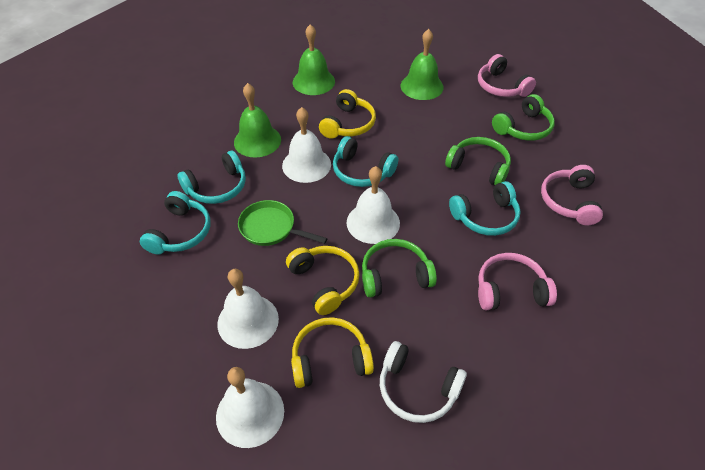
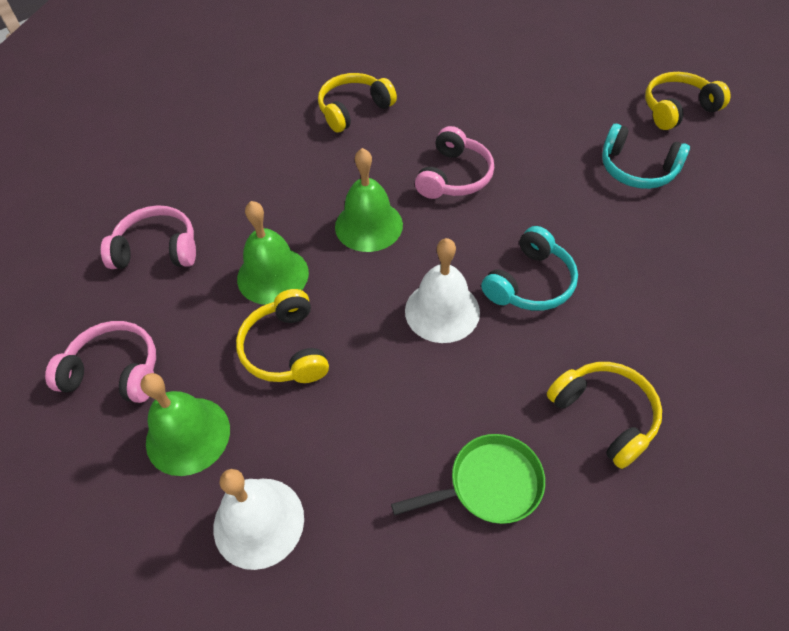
green headphones: 3 -> 0
turquoise headphones: 4 -> 2
white bell: 4 -> 2
white headphones: 1 -> 0
yellow headphones: 3 -> 4

